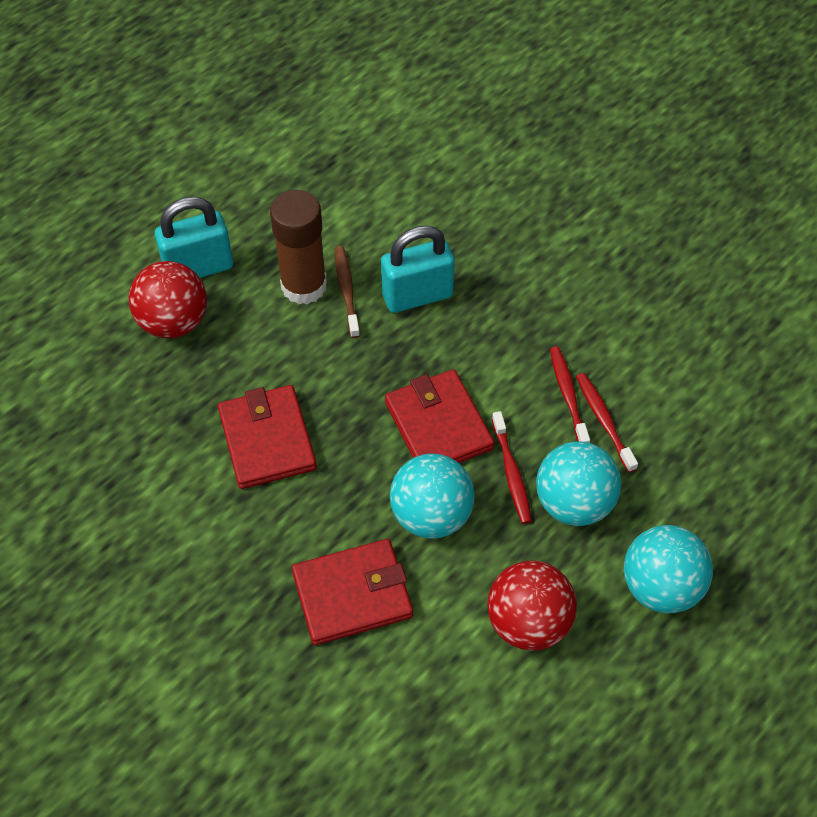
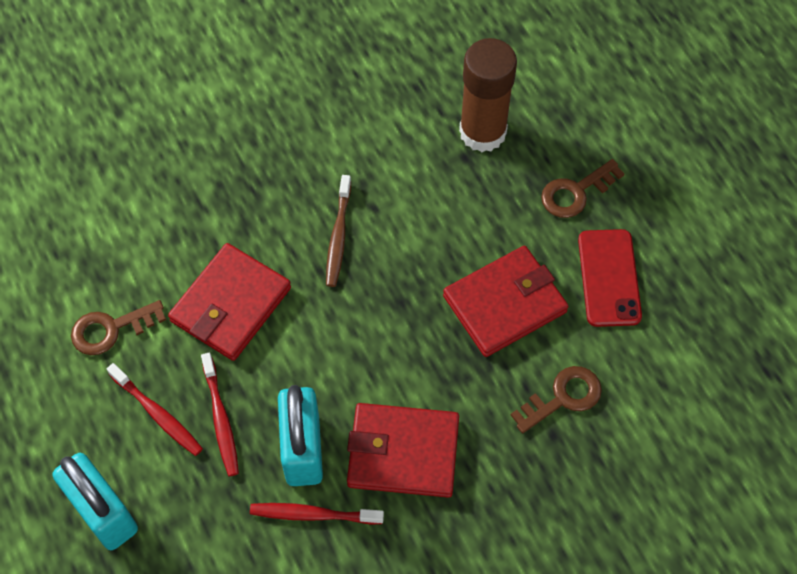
brown key: 0 -> 3
red ball: 2 -> 0
red phone: 0 -> 1
turquoise ball: 3 -> 0

